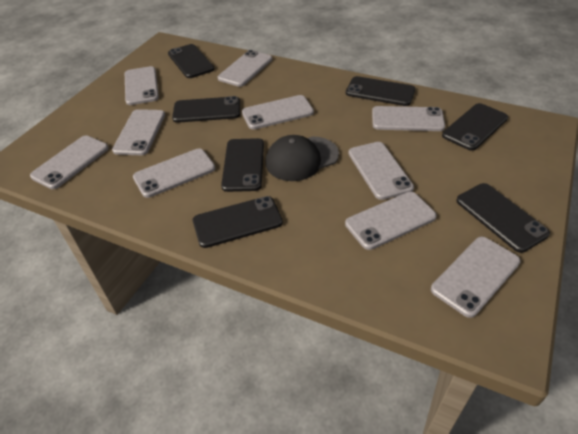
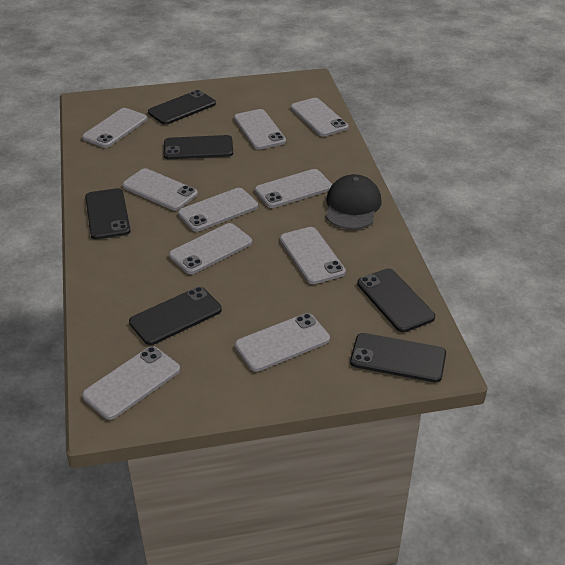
black phone: 7 -> 6

